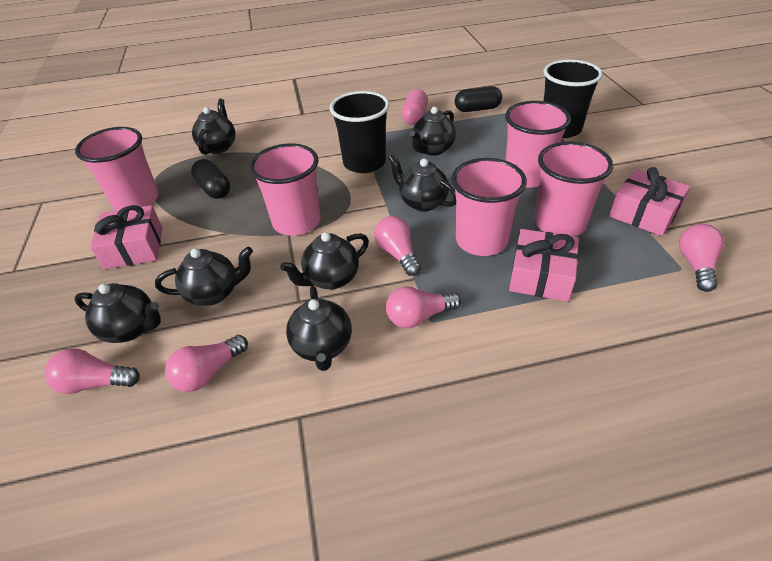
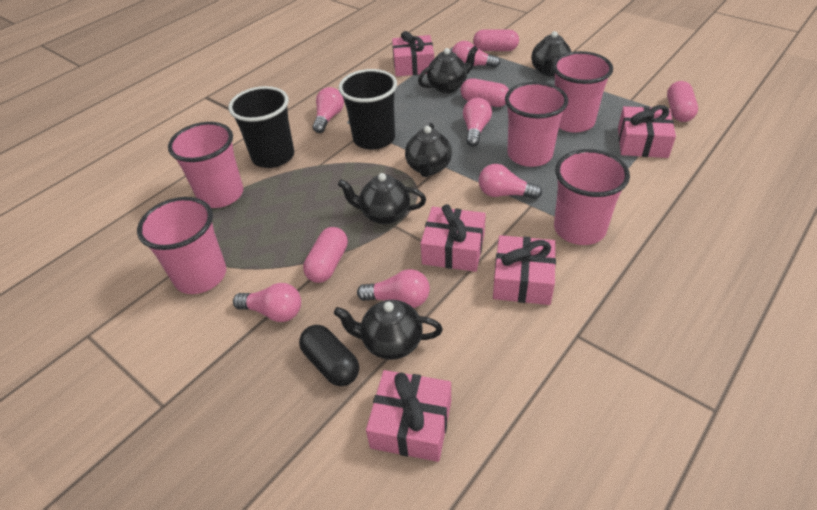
black capsule: 2 -> 1
black teapot: 7 -> 5
pink capsule: 1 -> 4
pink gift: 3 -> 5
pink light bulb: 5 -> 6

